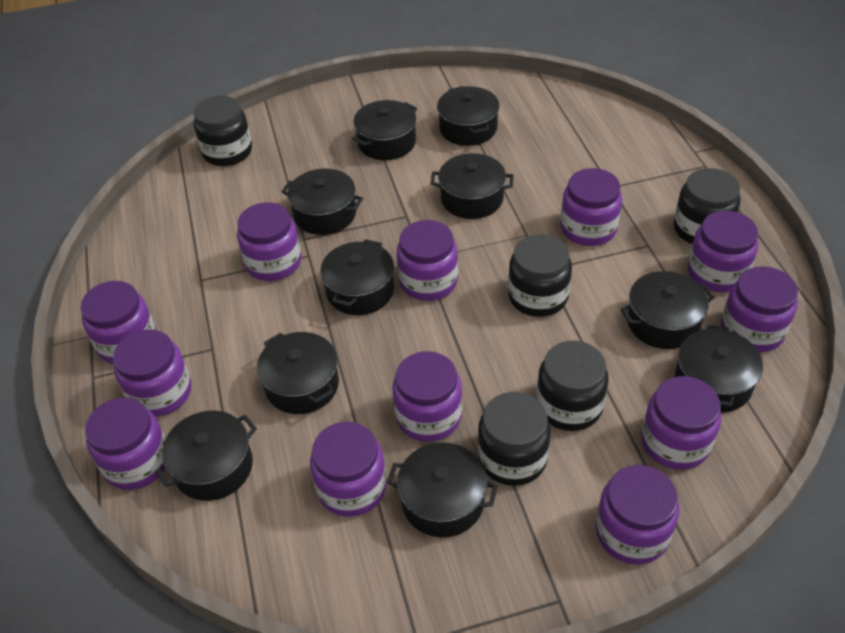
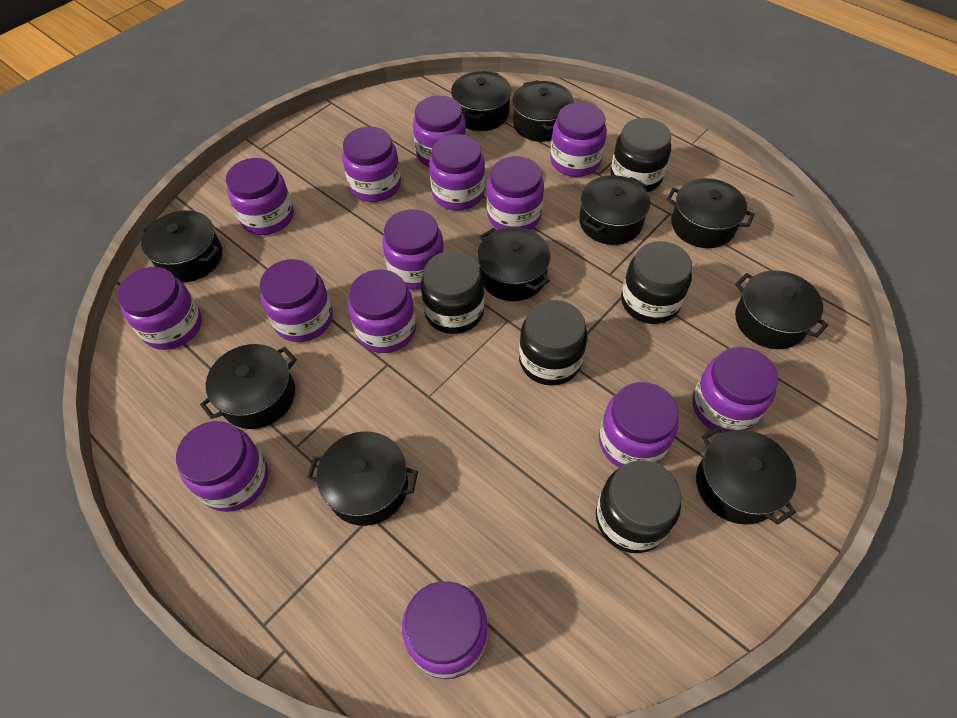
purple jar: 12 -> 14

